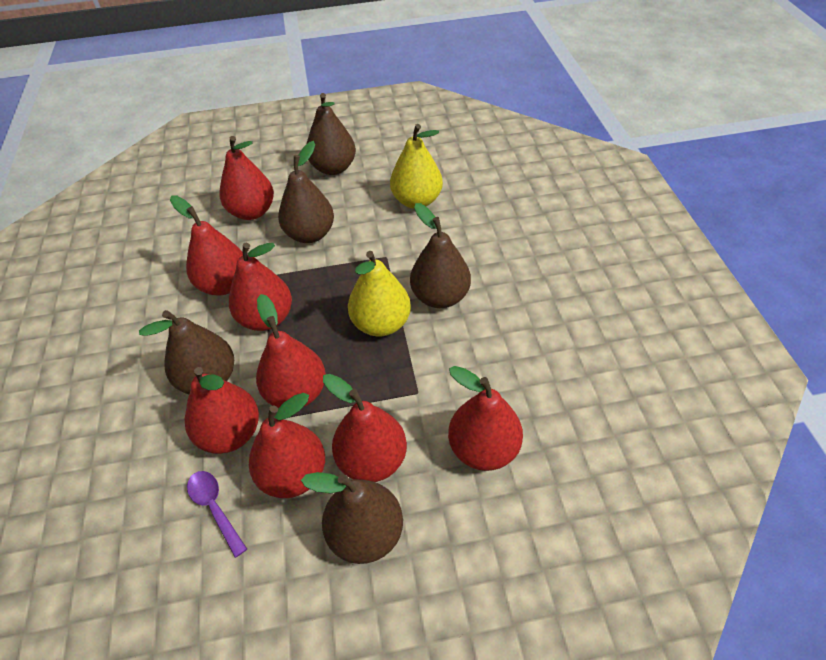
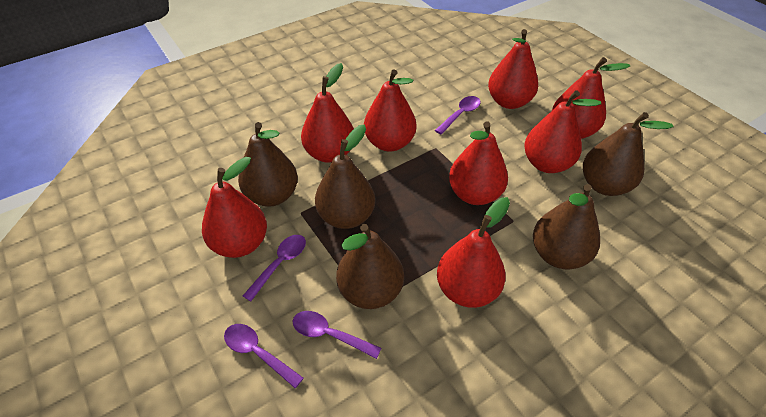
purple spoon: 1 -> 4
yellow pear: 2 -> 0

